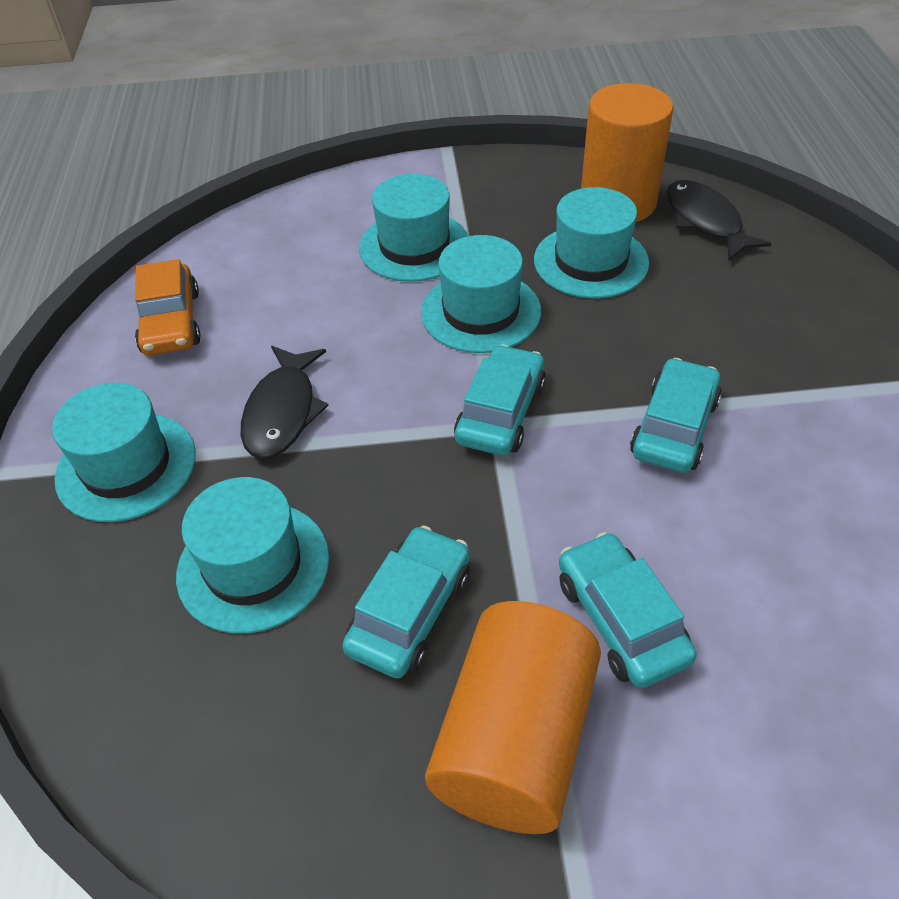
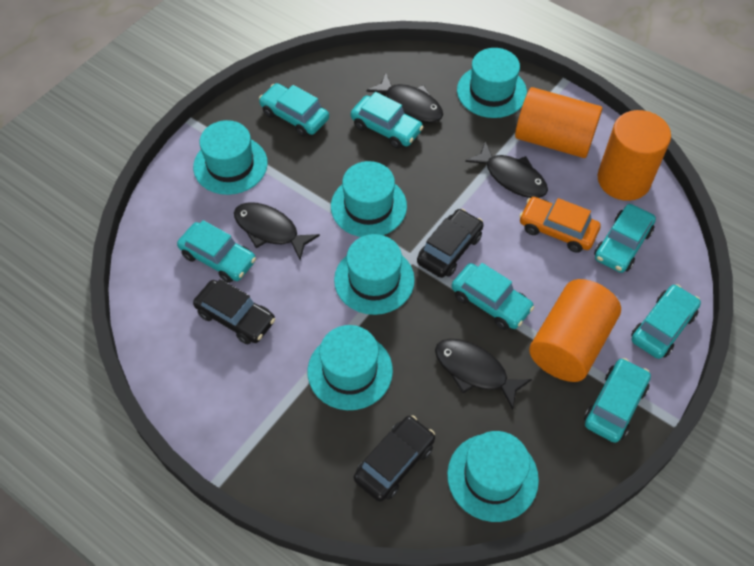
black car: 0 -> 3
black fish: 2 -> 4
orange cylinder: 2 -> 3
turquoise car: 4 -> 7
turquoise hat: 5 -> 6

